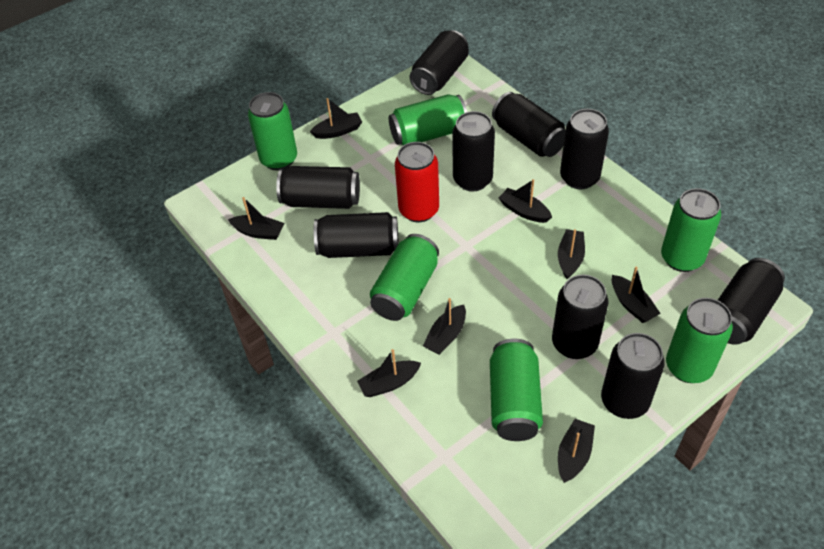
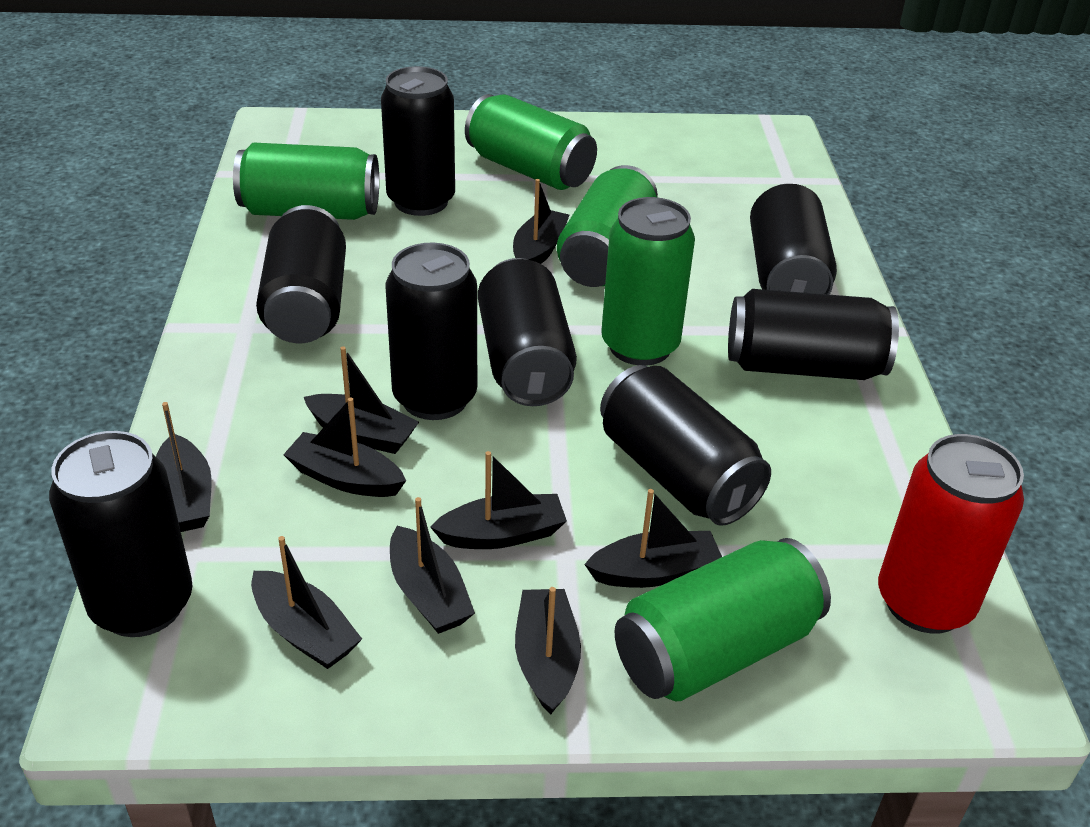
black boat: 8 -> 9
black can: 9 -> 8
green can: 6 -> 5

